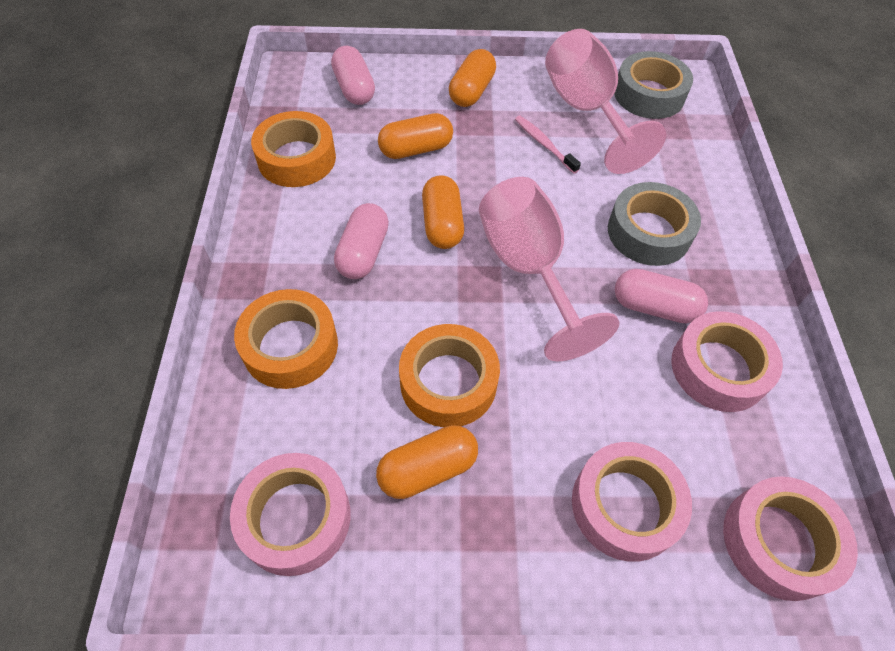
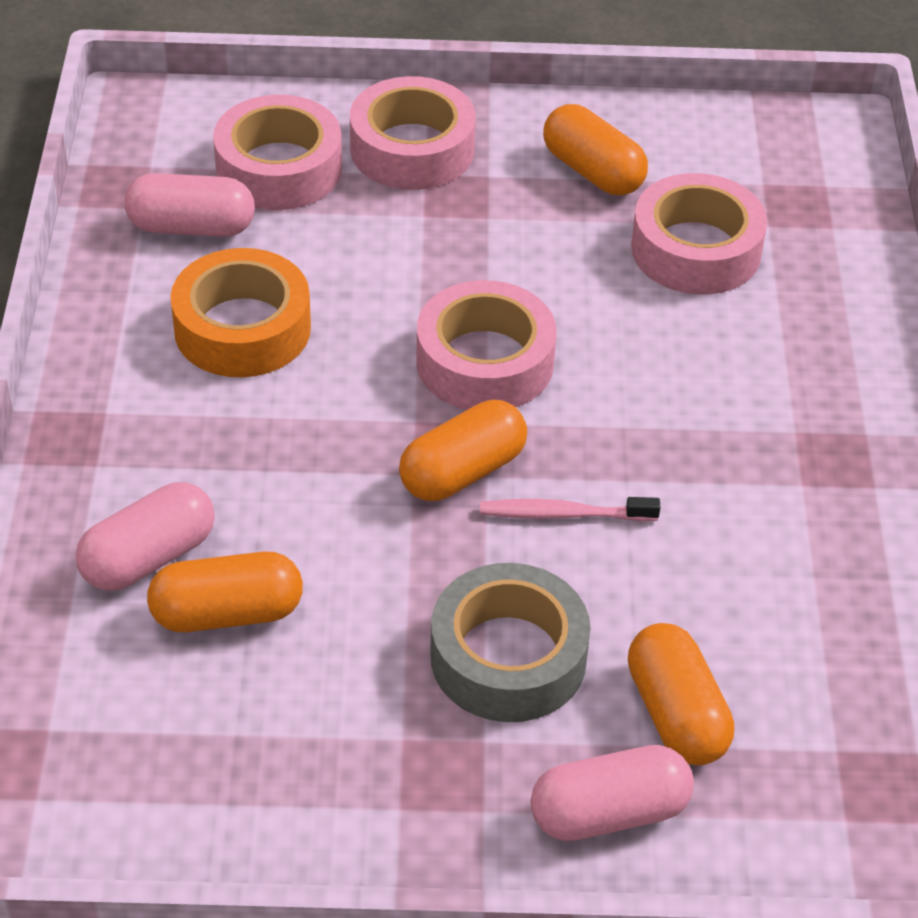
grey tape: 2 -> 1
orange tape: 3 -> 1
pink goblet: 2 -> 0

